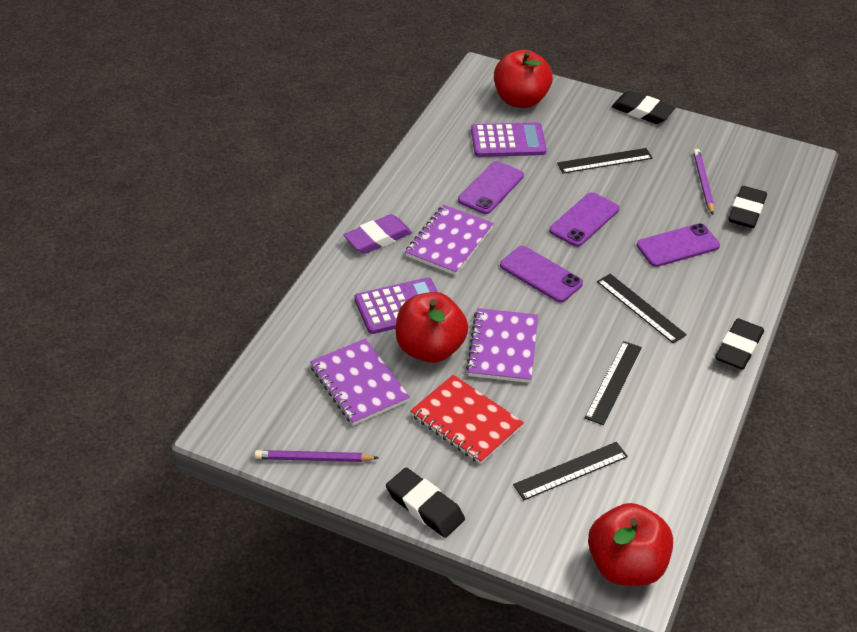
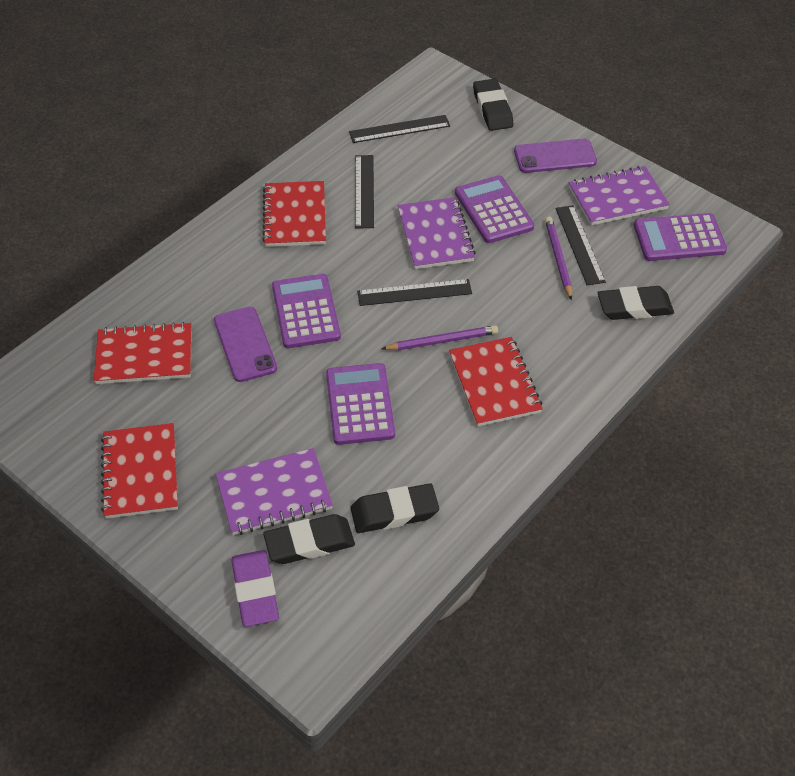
purple calculator: 2 -> 4
purple phone: 4 -> 2
red apple: 3 -> 0
red notebook: 1 -> 4

